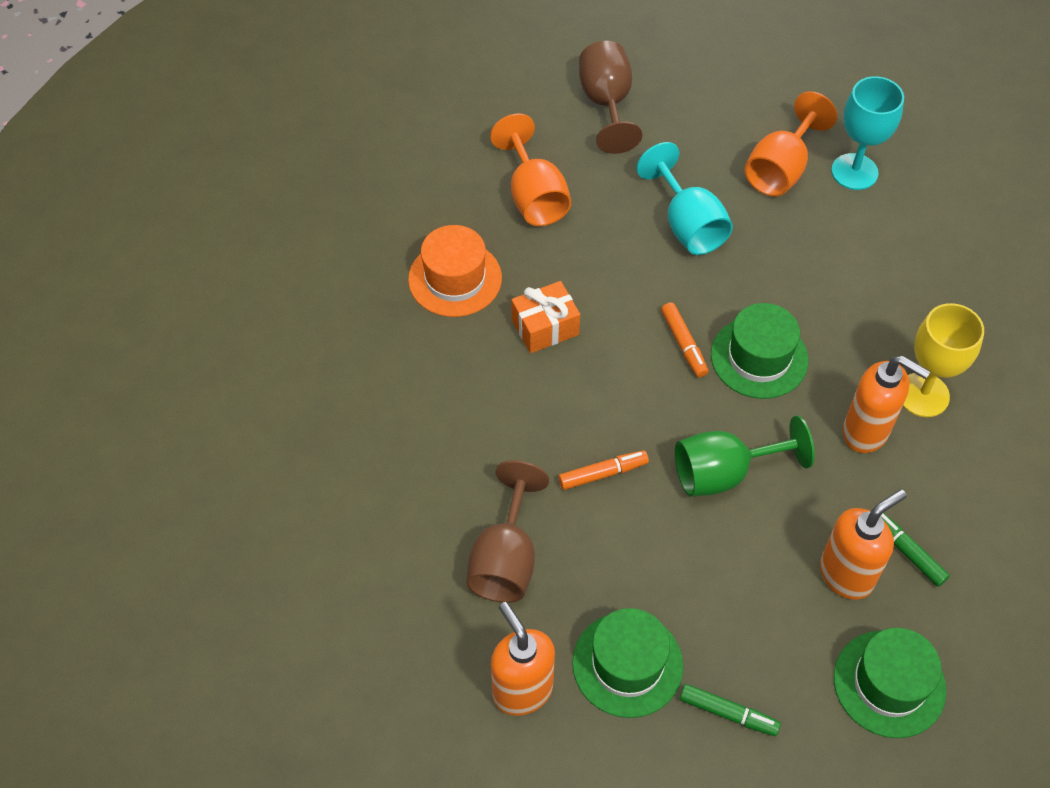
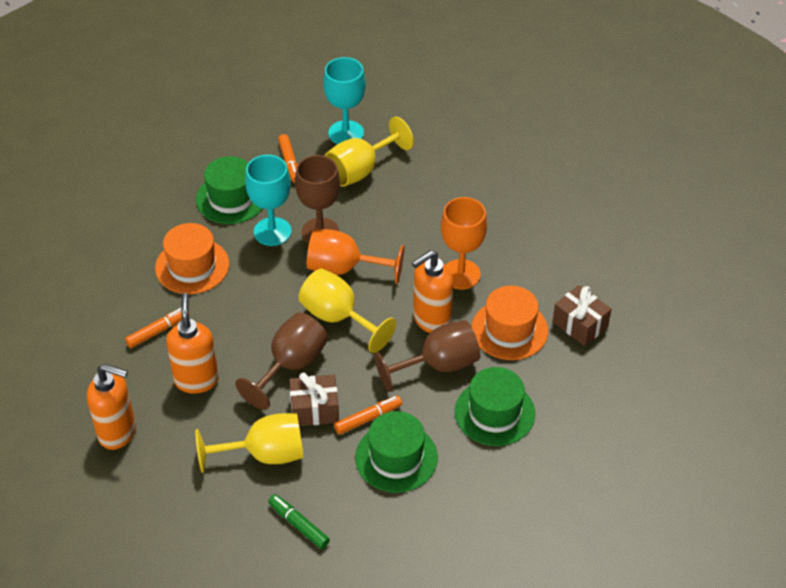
brown gift: 0 -> 2
brown goblet: 2 -> 3
green goblet: 1 -> 0
green marker: 2 -> 1
orange gift: 1 -> 0
orange hat: 1 -> 2
orange marker: 2 -> 3
yellow goblet: 1 -> 3

